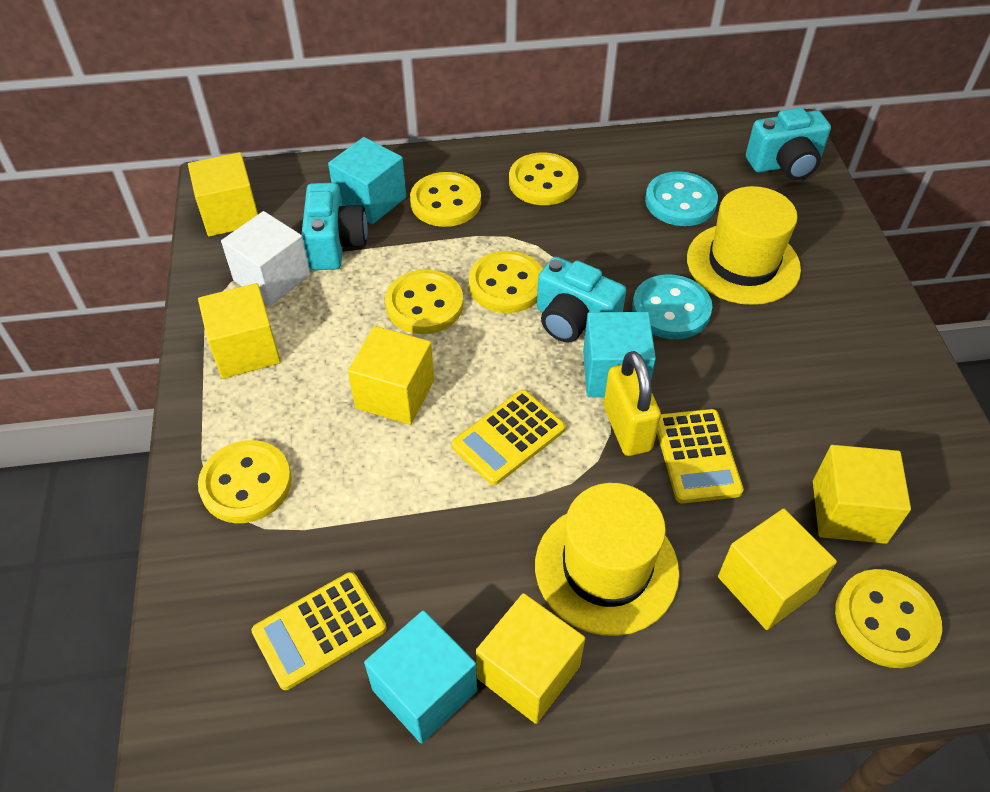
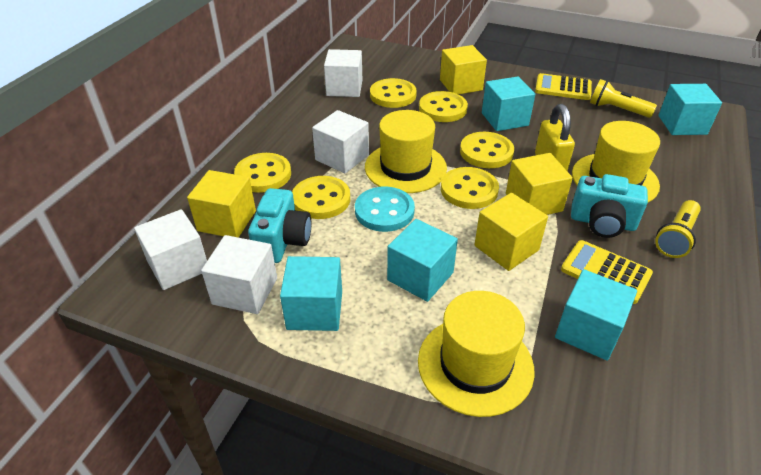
turquoise button: 2 -> 1
turquoise camera: 3 -> 2
turquoise cube: 3 -> 5
white cube: 1 -> 4
yellow calculator: 3 -> 2
yellow cube: 6 -> 4
yellow flashlight: 0 -> 2
yellow hat: 2 -> 3

